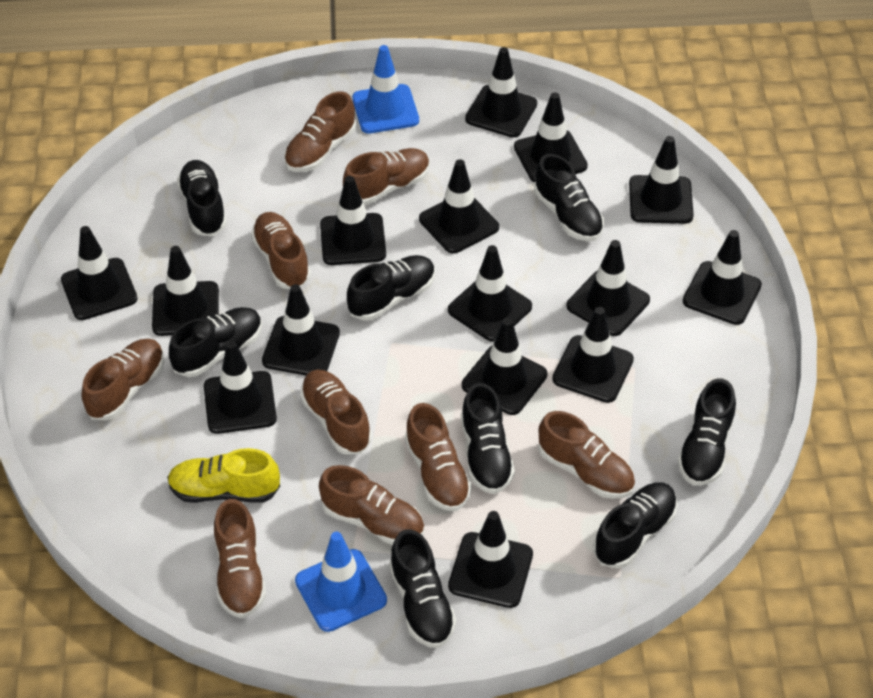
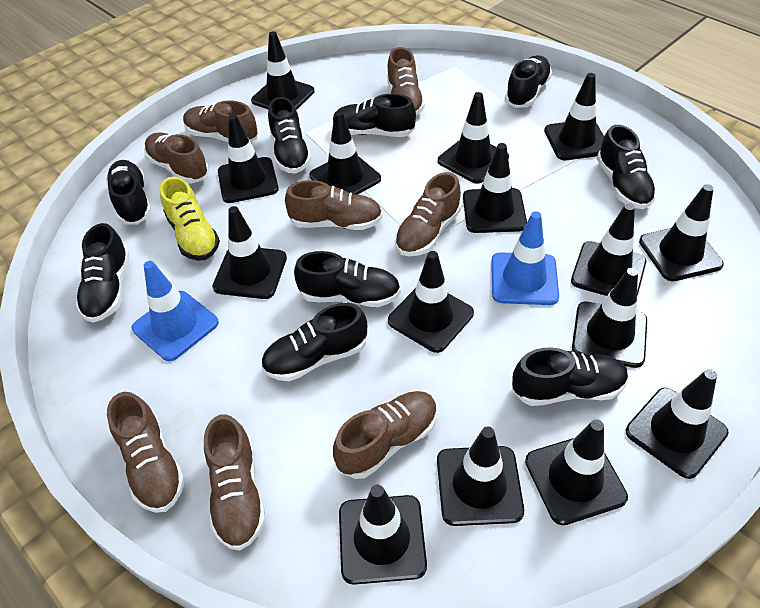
black shoe: 8 -> 9
brown shoe: 9 -> 8

